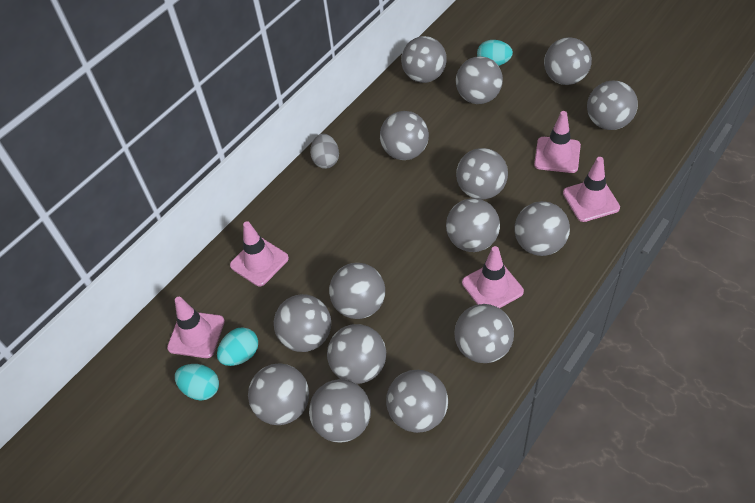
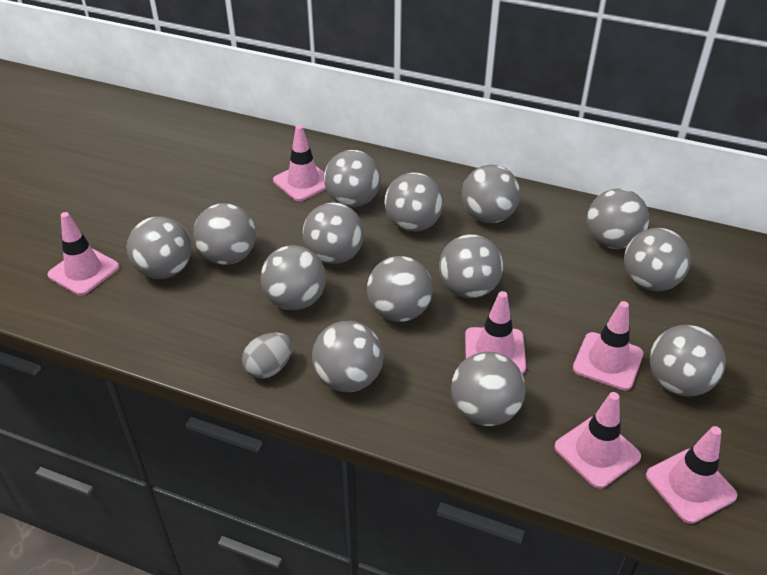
grey ball: 15 -> 14
pink traffic cone: 5 -> 6
turquoise egg: 3 -> 0

